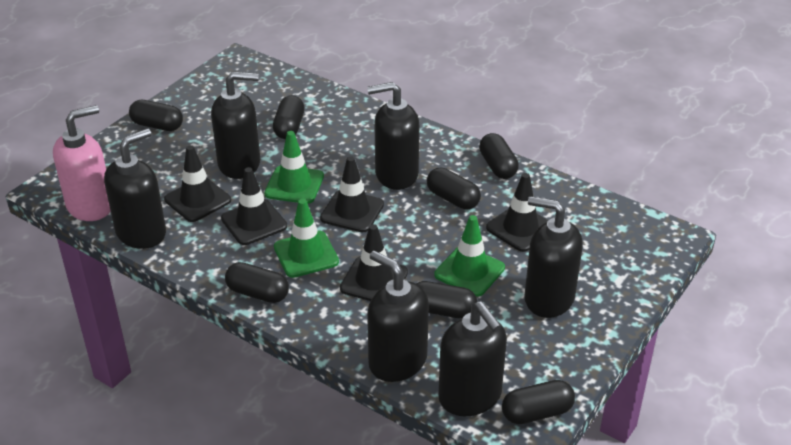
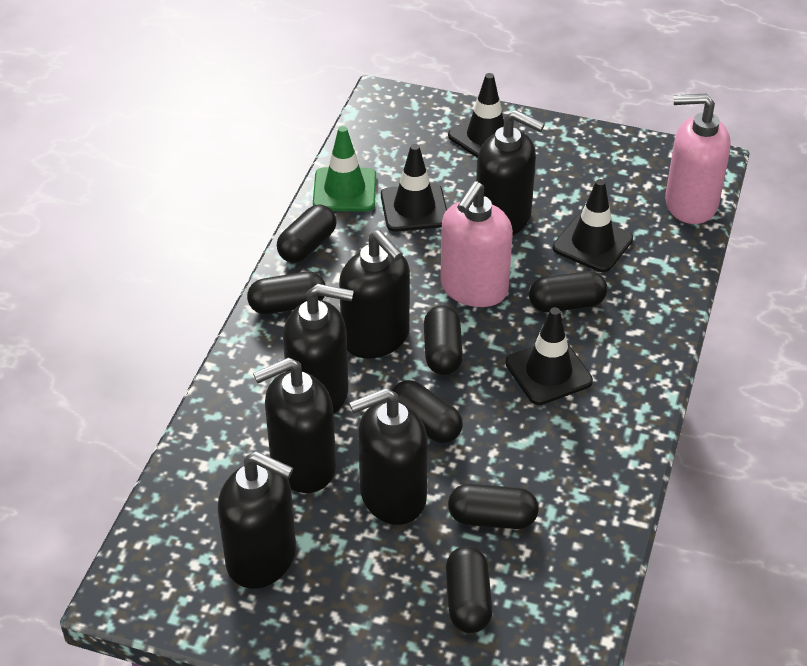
black traffic cone: 5 -> 4
green traffic cone: 3 -> 1
pink soap dispenser: 1 -> 2

